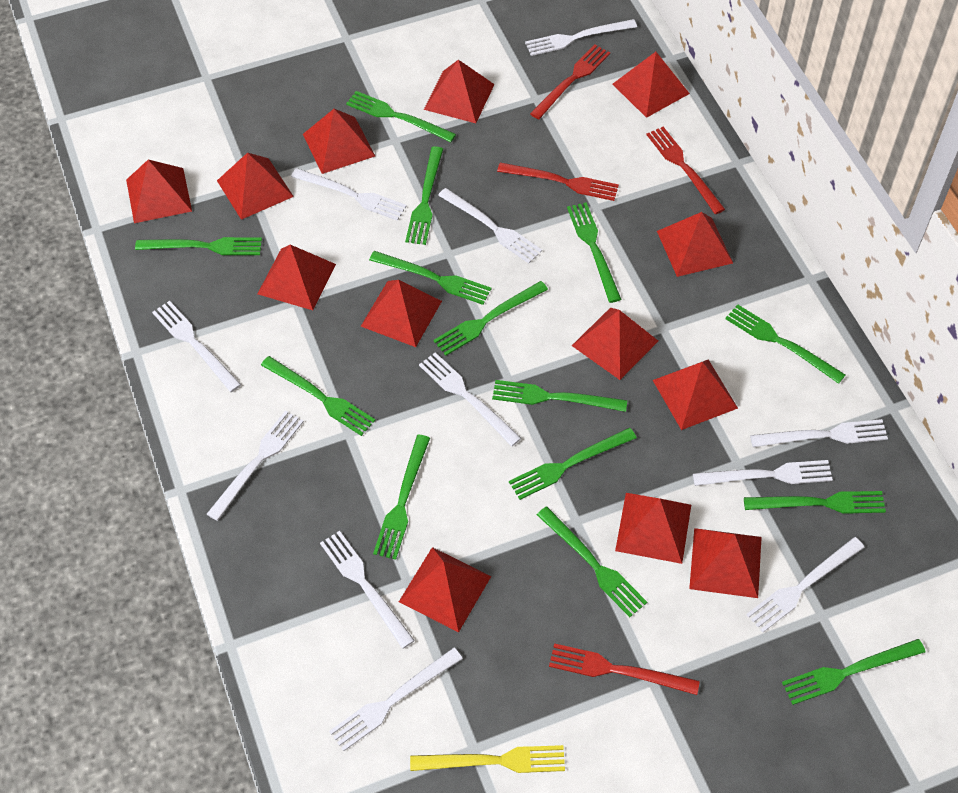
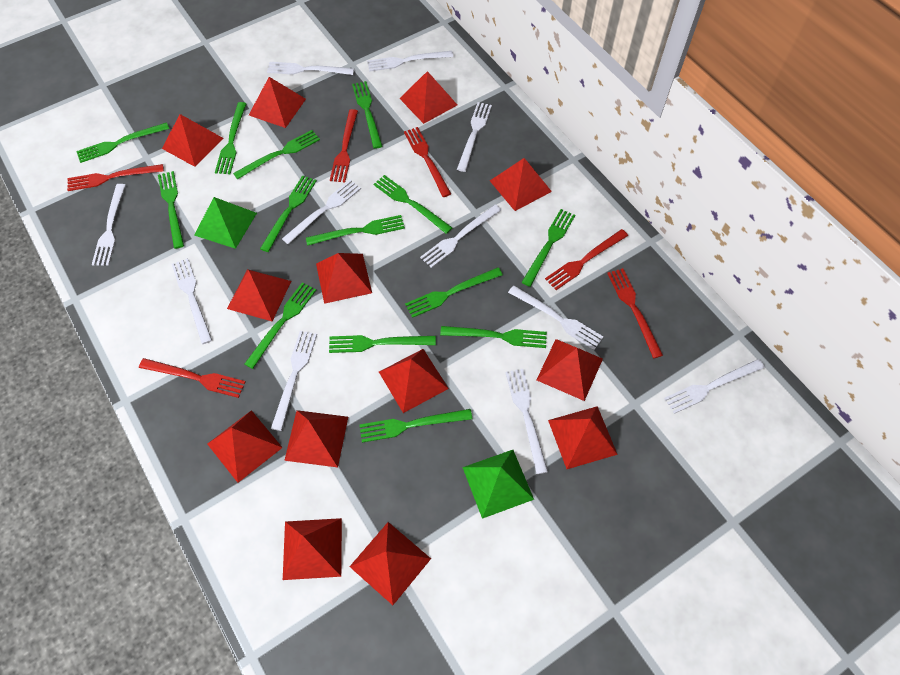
green pyramid: 0 -> 2
red fork: 4 -> 6
yellow fork: 1 -> 0

